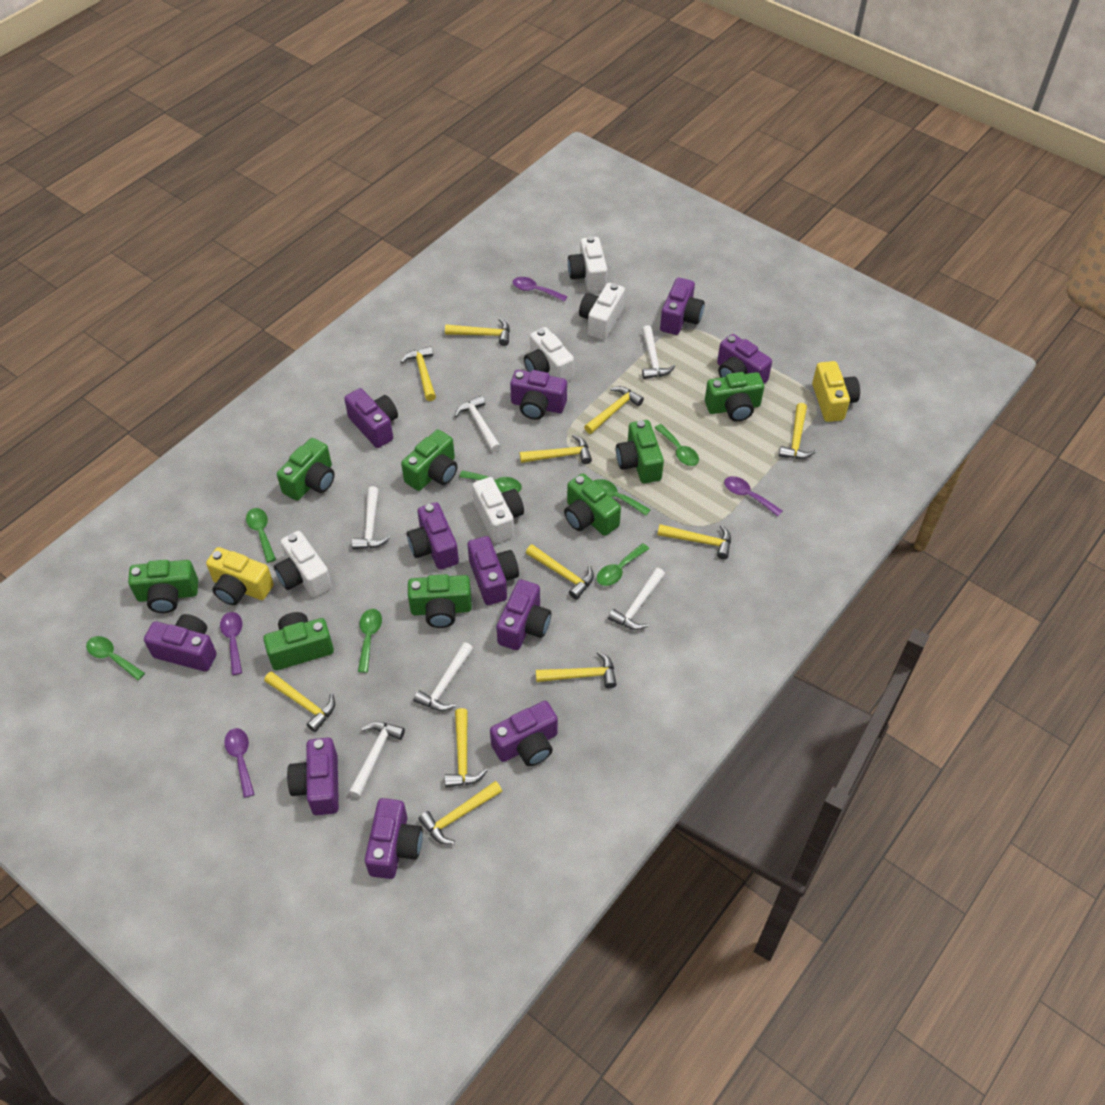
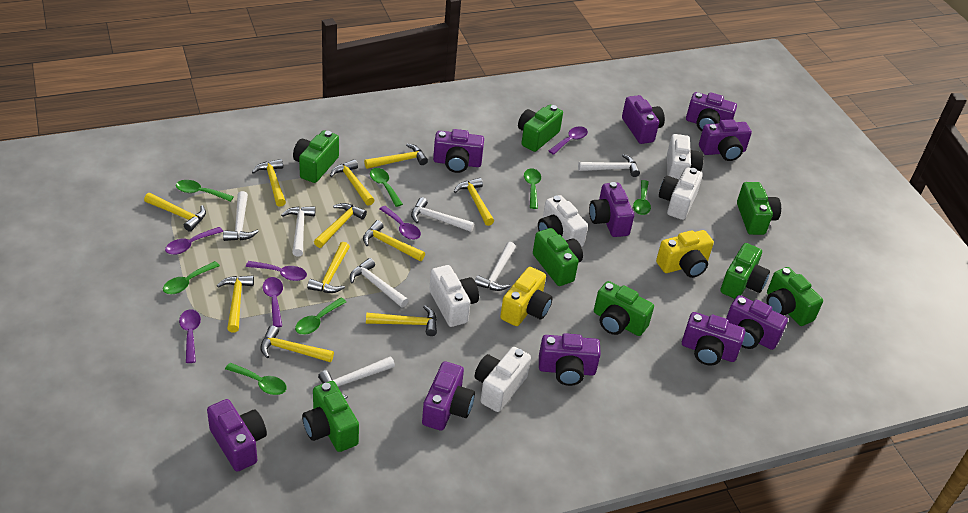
purple camera: 11 -> 10
purple spoon: 4 -> 6
white hammer: 6 -> 7

